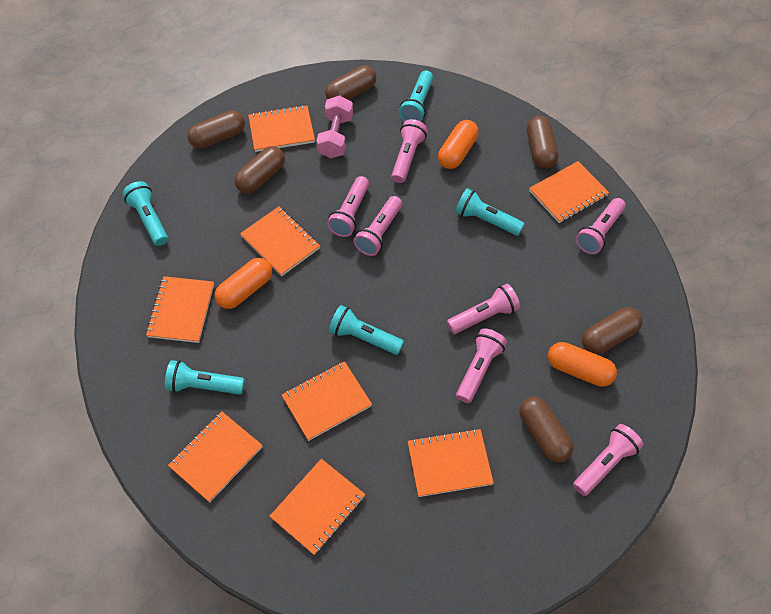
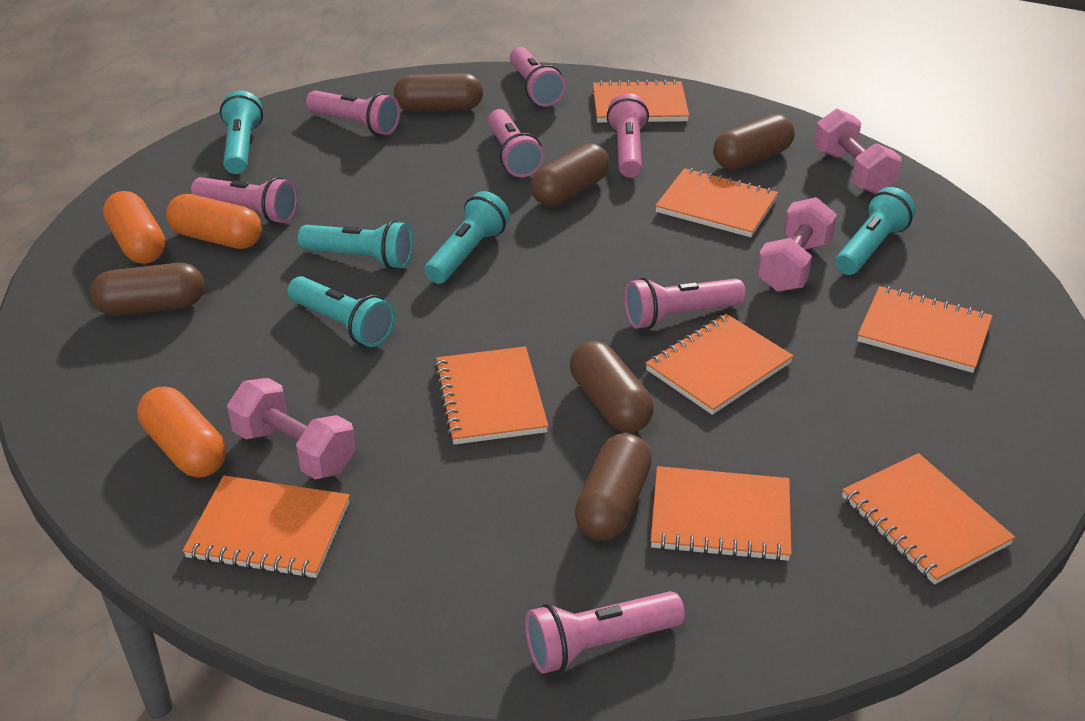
pink dumbbell: 1 -> 3

